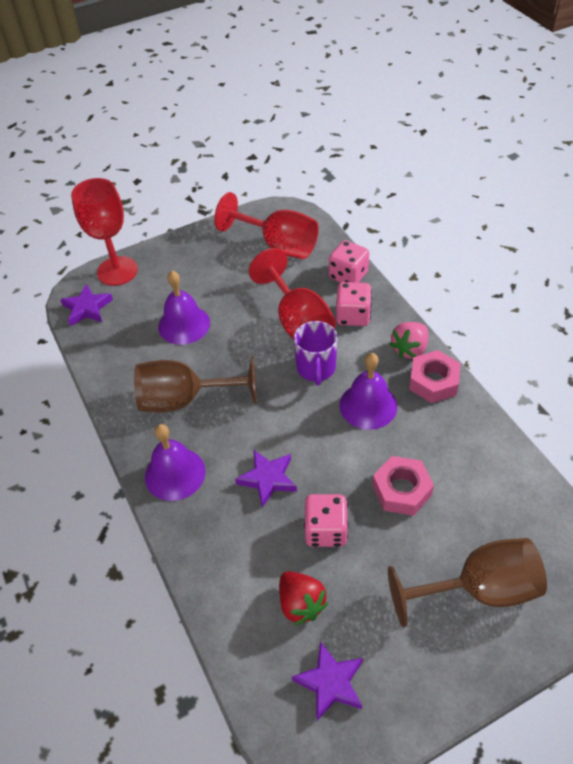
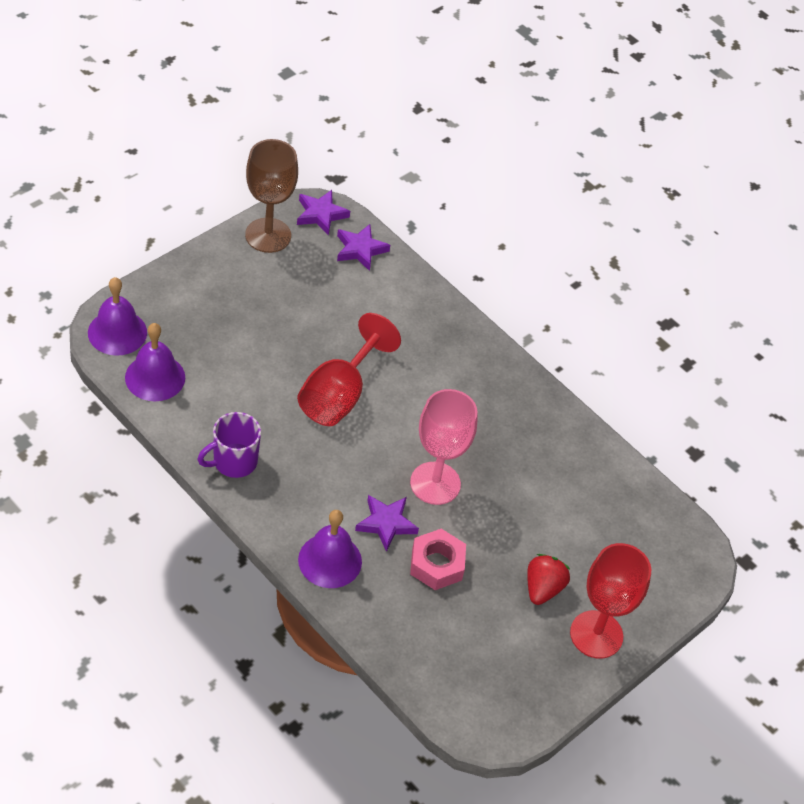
brown goblet: 2 -> 1
pink dice: 3 -> 0
pink goblet: 0 -> 1
pink nut: 2 -> 1
pink strawberry: 1 -> 0
red goblet: 3 -> 2

